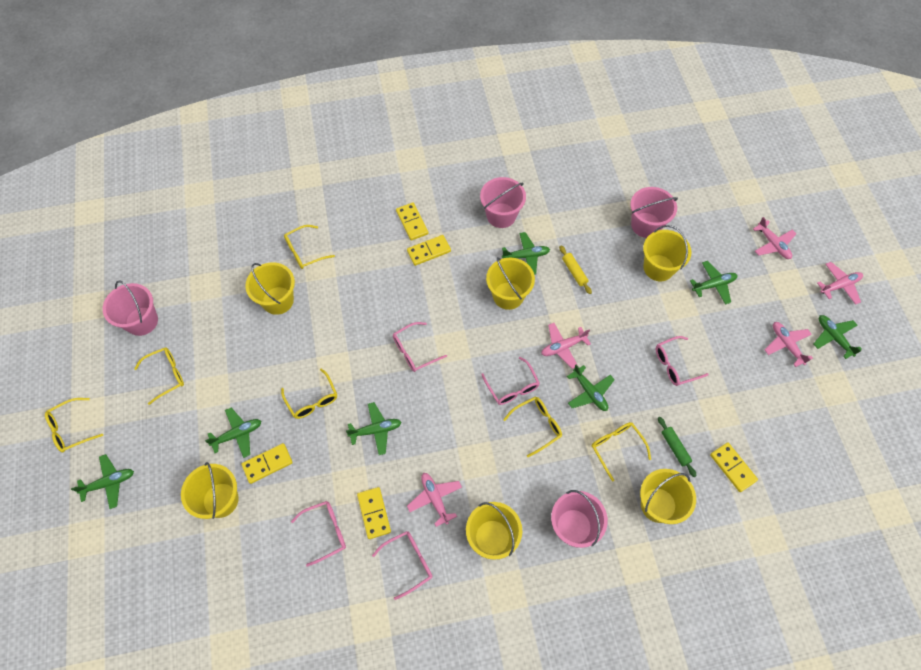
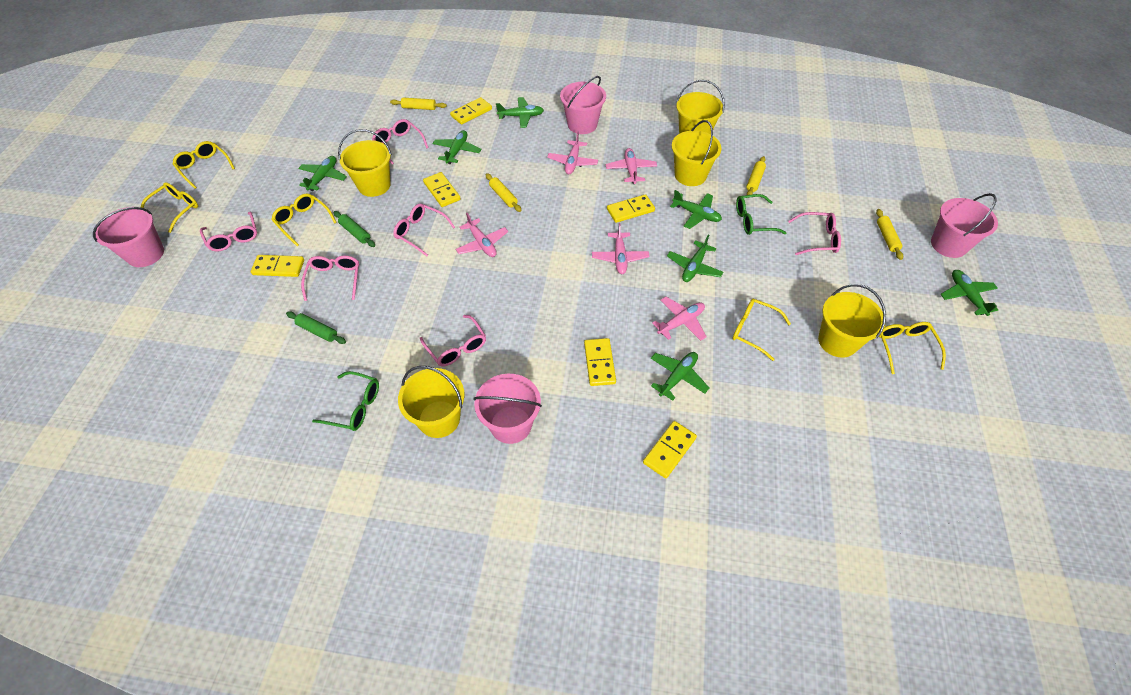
green glasses: 0 -> 2
green rolling pin: 1 -> 2
pink glasses: 5 -> 6
yellow bucket: 6 -> 5
yellow domino: 5 -> 6
yellow glasses: 6 -> 5
yellow rolling pin: 1 -> 4

